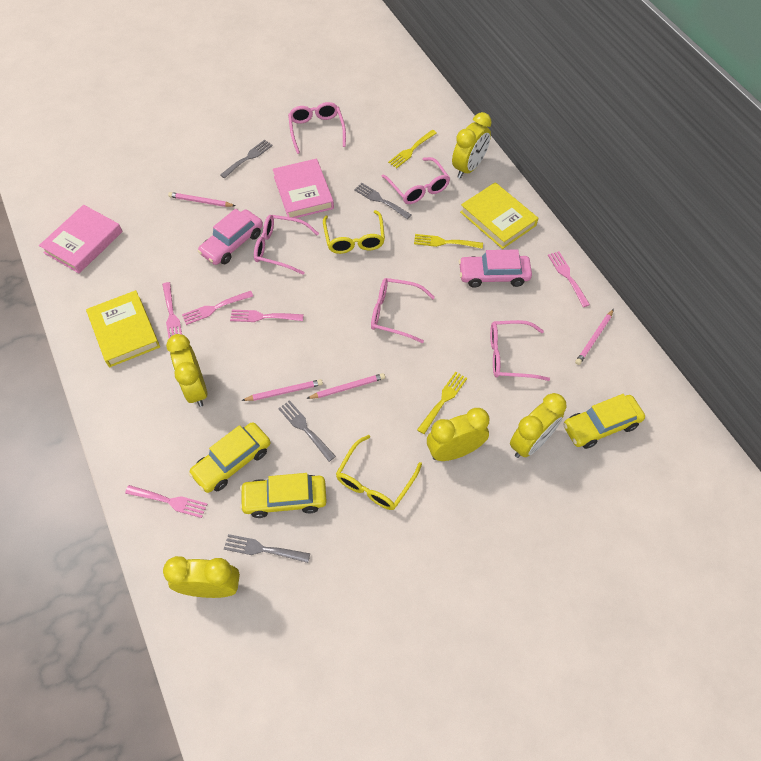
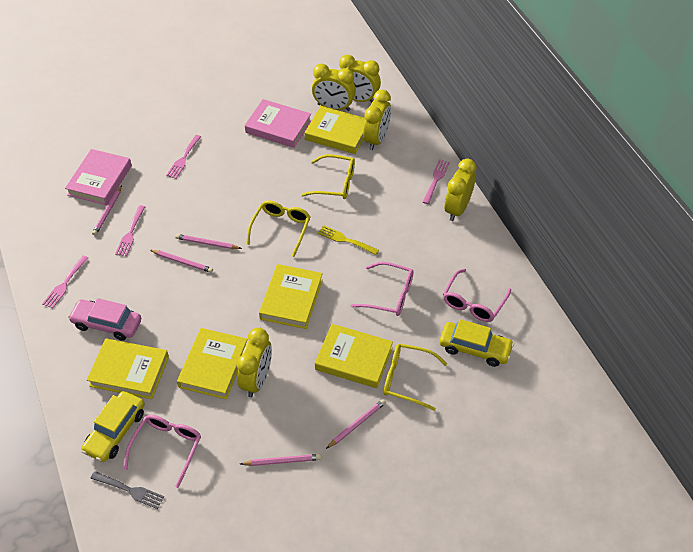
grey fork: 4 -> 1
pink car: 2 -> 1
pink fork: 5 -> 4
pink glasses: 5 -> 3
pink pencil: 4 -> 5
yellow book: 2 -> 5
yellow car: 3 -> 2
yellow fork: 3 -> 1
yellow glasses: 2 -> 3

